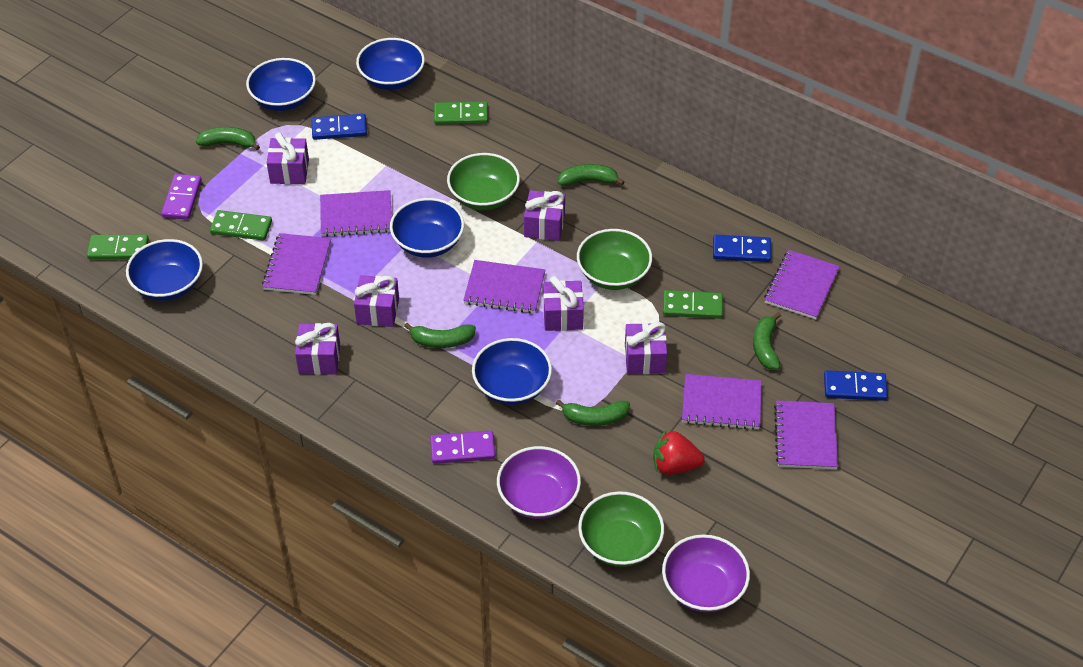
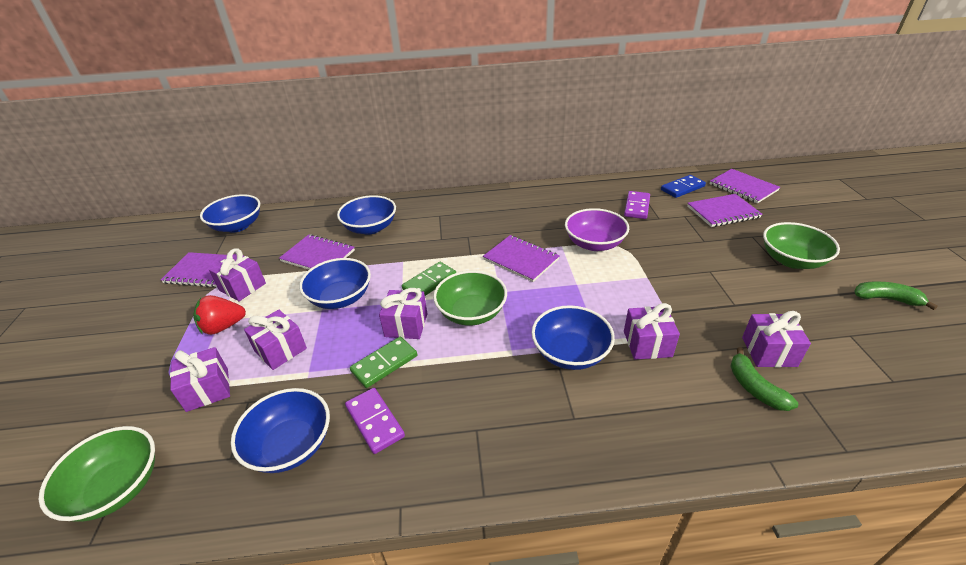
blue domino: 3 -> 1
green banana: 5 -> 2
green domino: 4 -> 2
purple bowl: 2 -> 1
purple notebook: 6 -> 5

